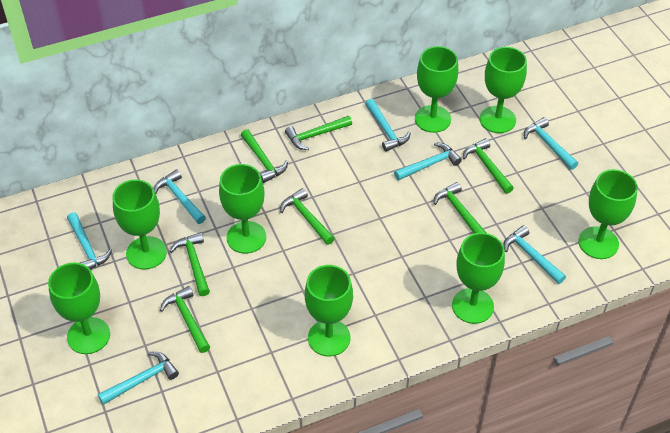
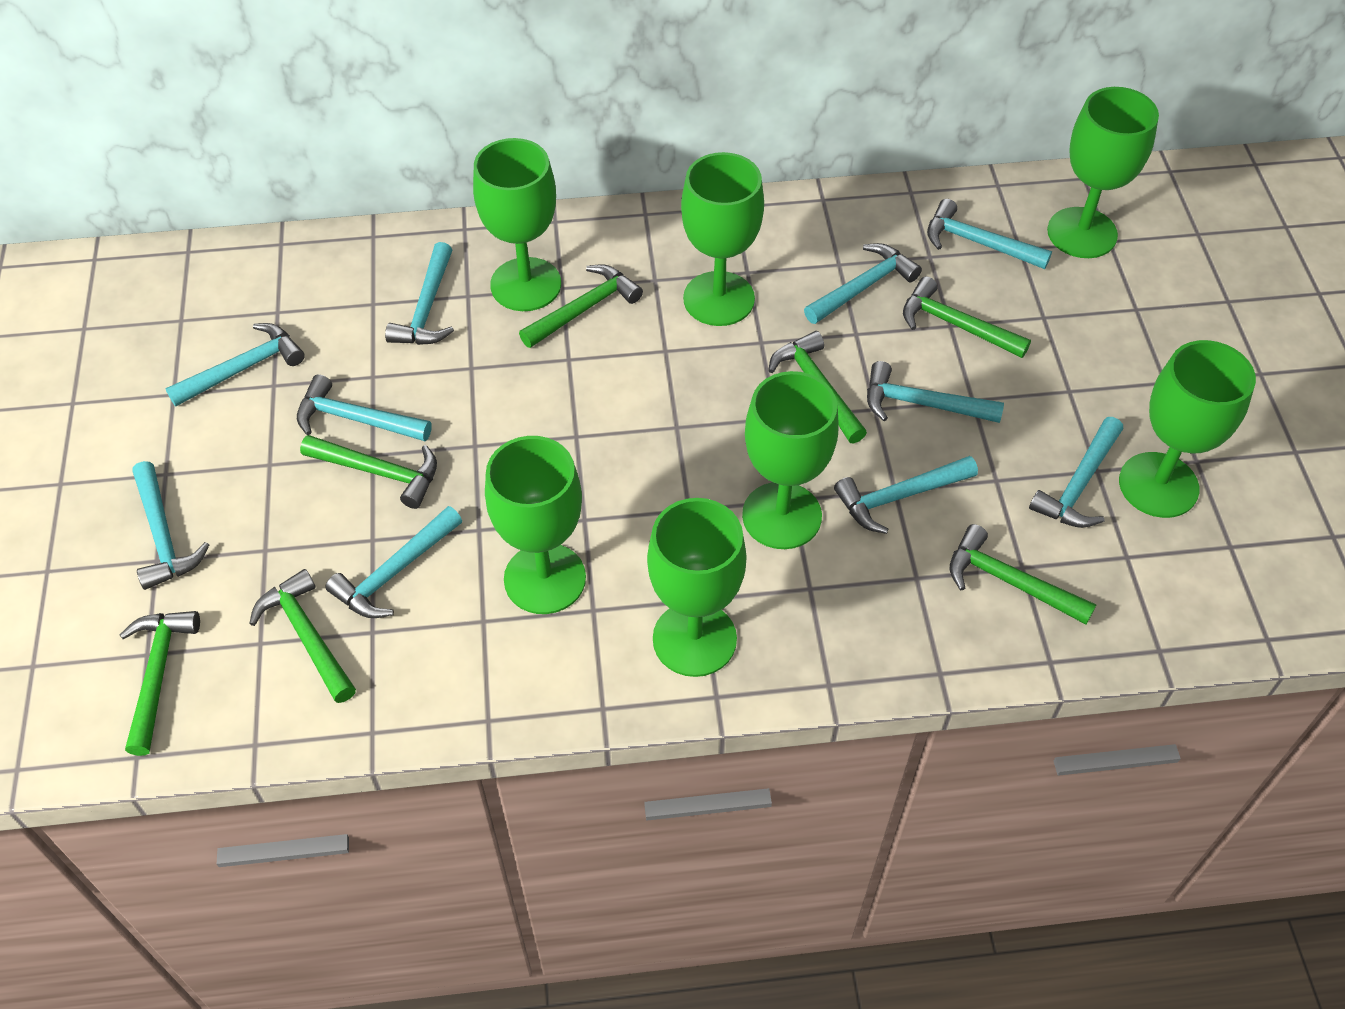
green goblet: 8 -> 7
turquoise hammer: 7 -> 10

